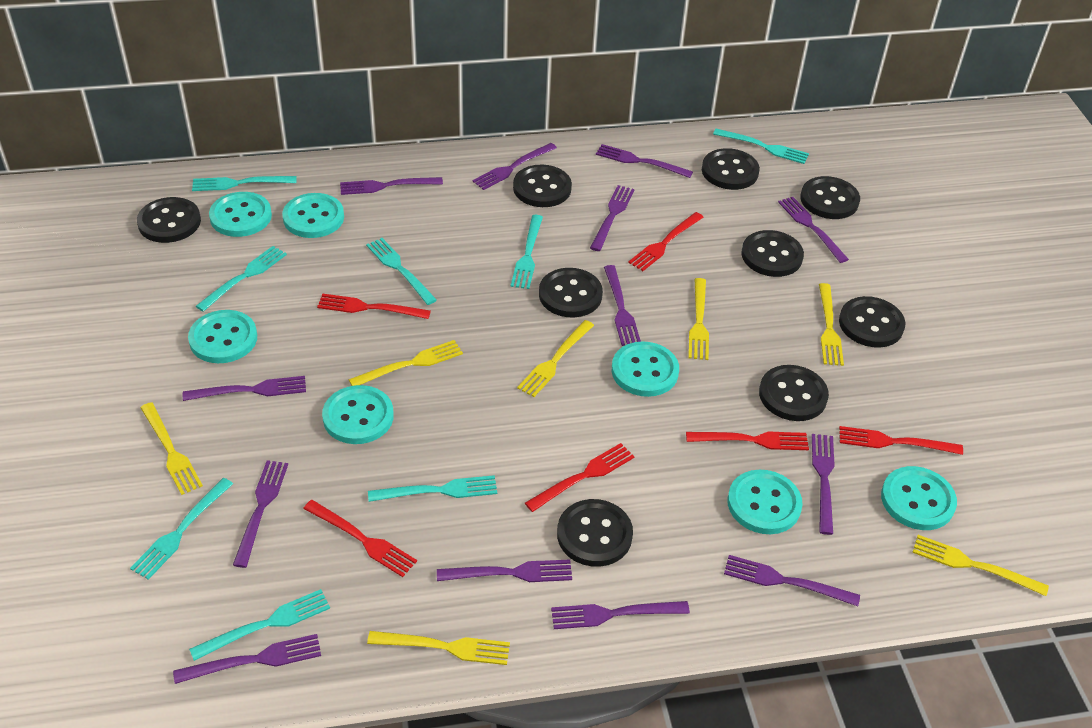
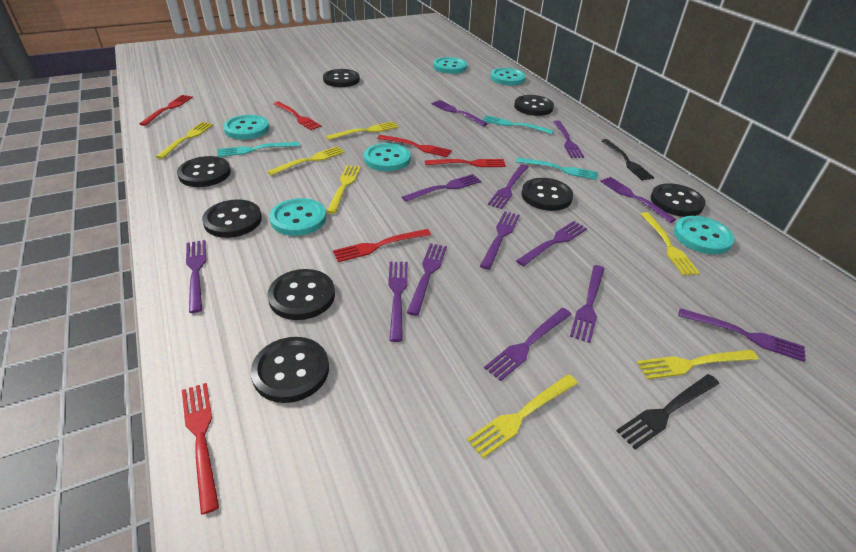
black button: 9 -> 8
black fork: 0 -> 2
turquoise button: 7 -> 6
turquoise fork: 8 -> 3

